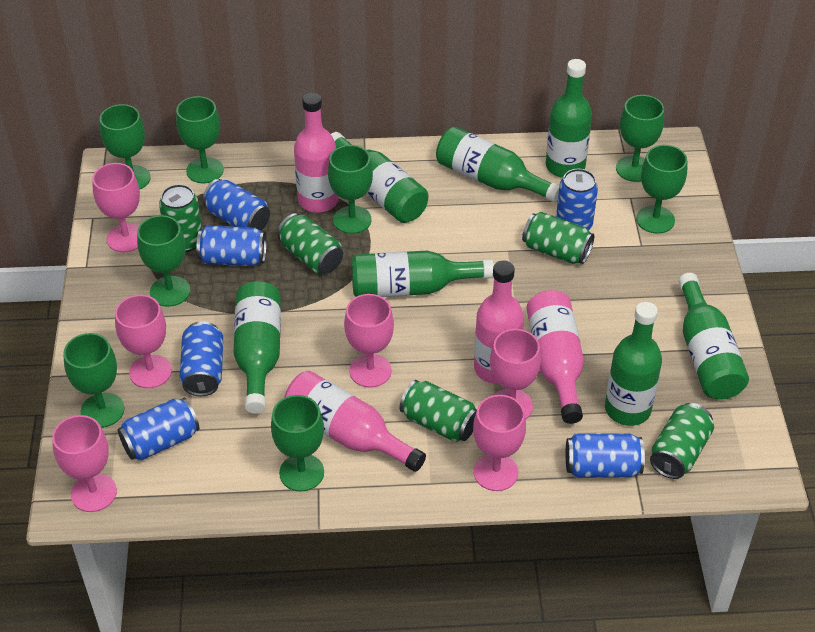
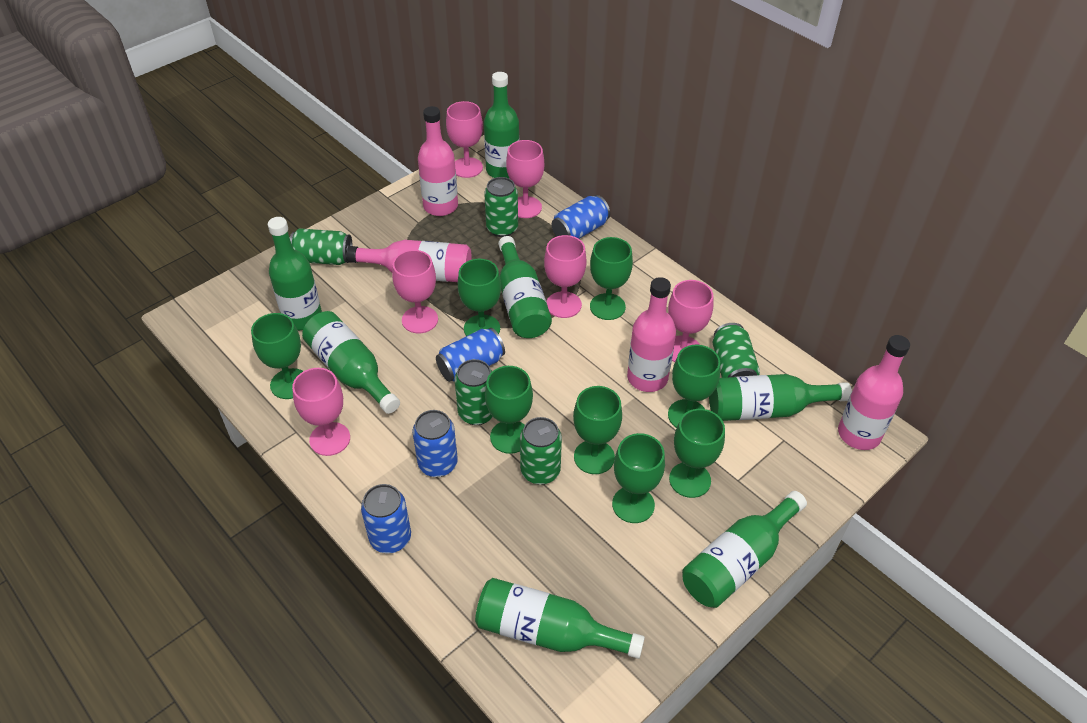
blue can: 6 -> 4

